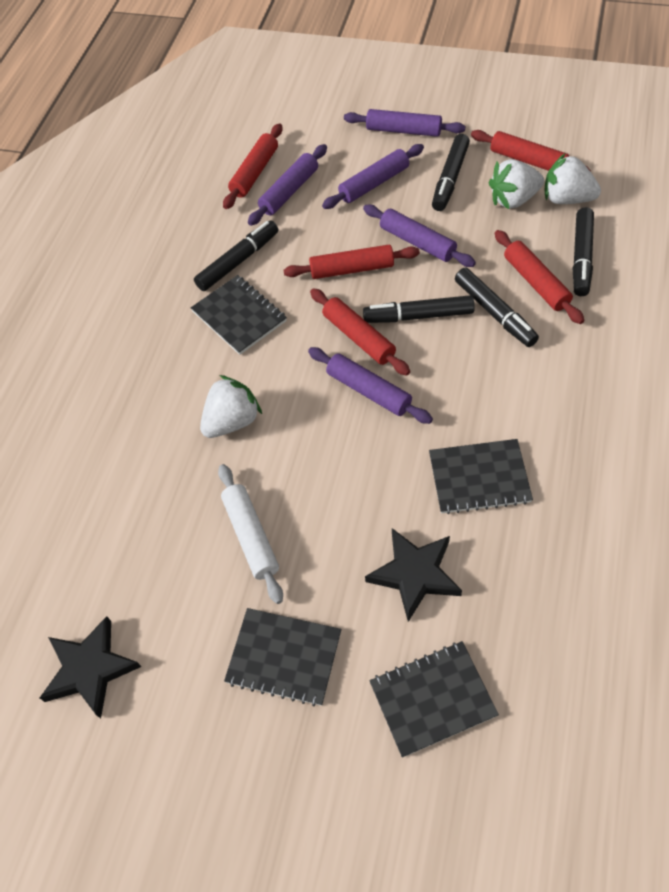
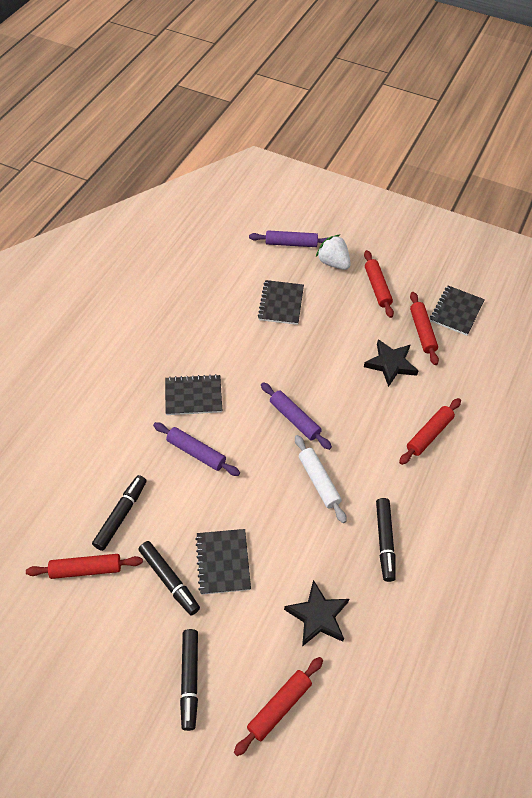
black marker: 5 -> 4
purple rolling pin: 5 -> 3
white strawberry: 3 -> 1

